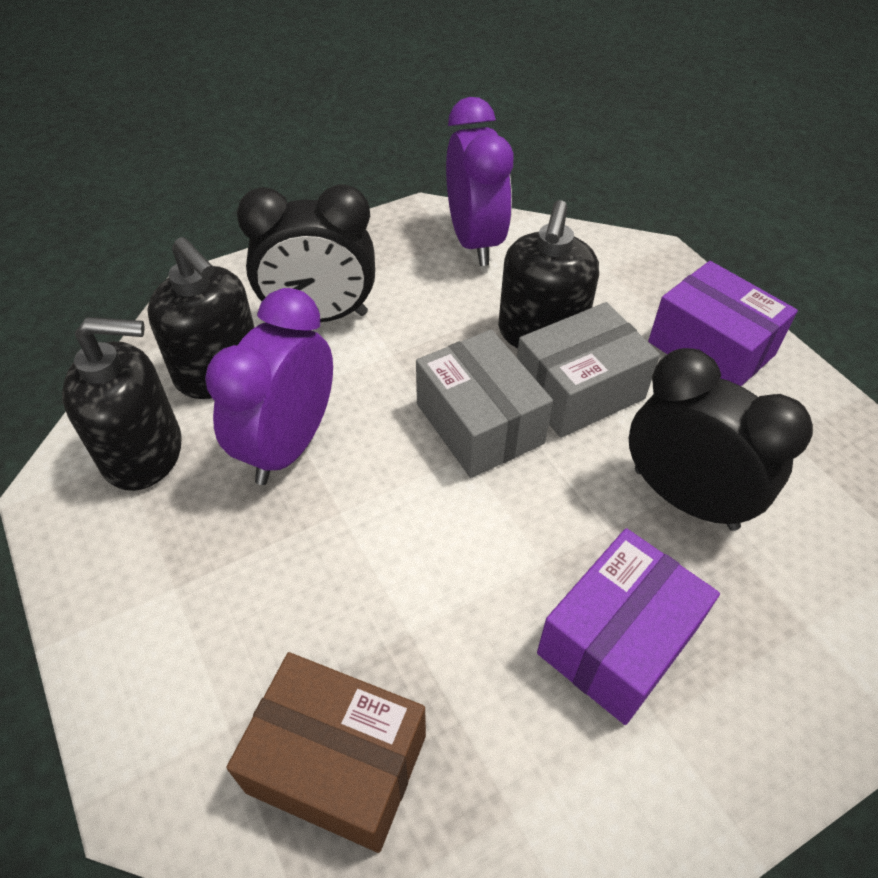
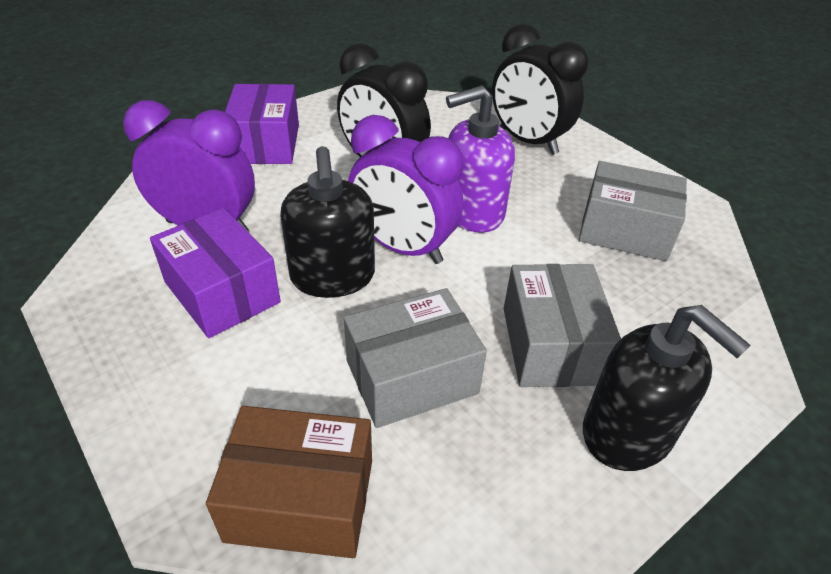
black soap dispenser: 3 -> 2
grey box: 2 -> 3
purple soap dispenser: 0 -> 1

